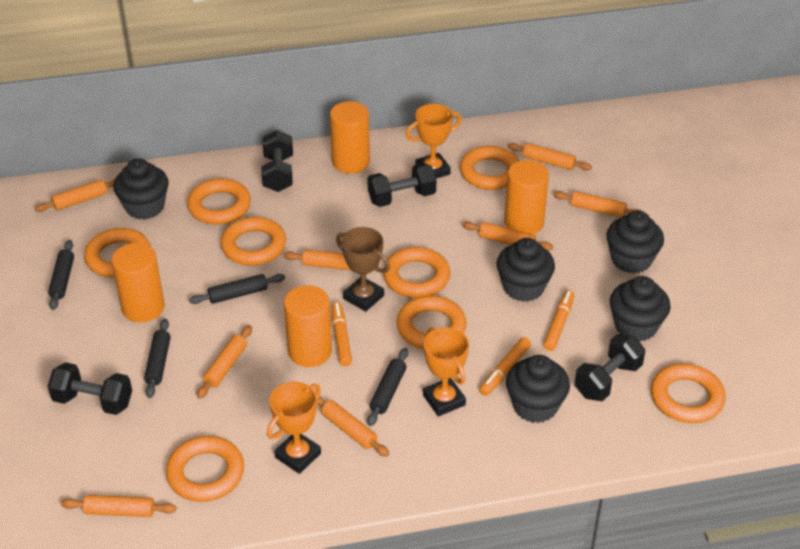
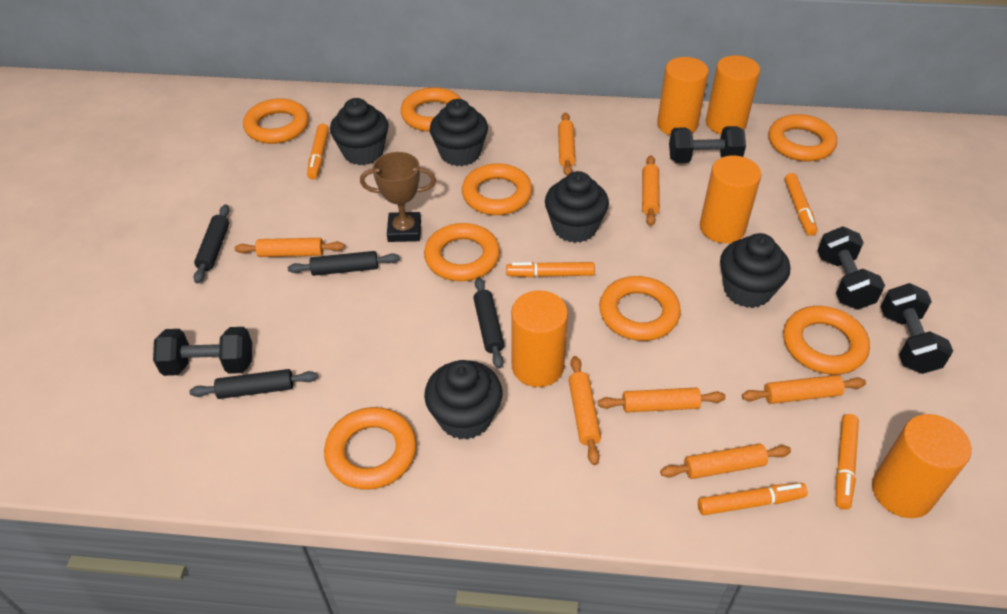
orange cylinder: 4 -> 5
orange marker: 3 -> 5
orange rolling pin: 8 -> 7
orange trophy: 3 -> 0

